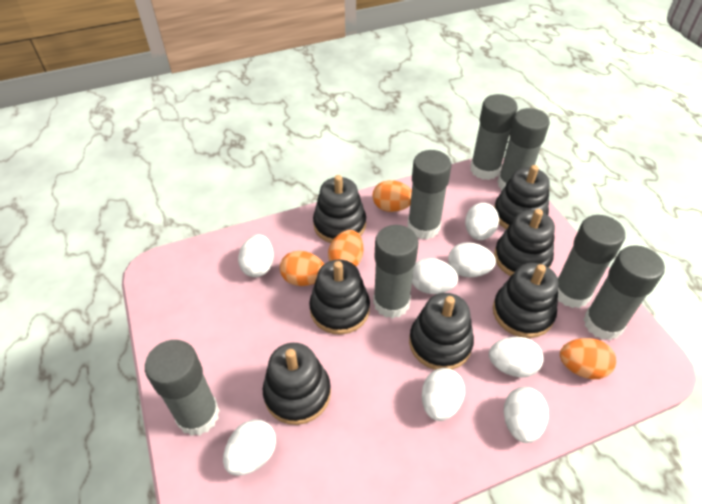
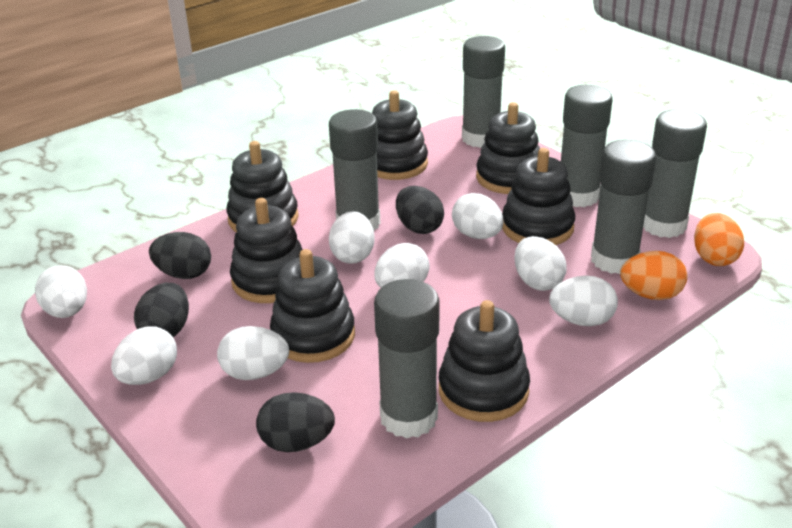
black egg: 0 -> 4
grey glue stick: 7 -> 6
orange egg: 4 -> 2

